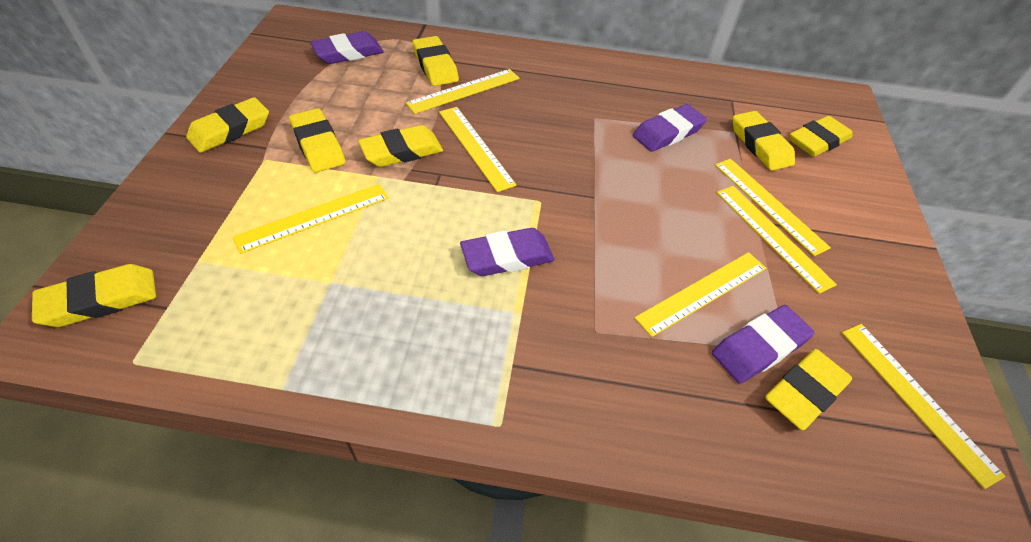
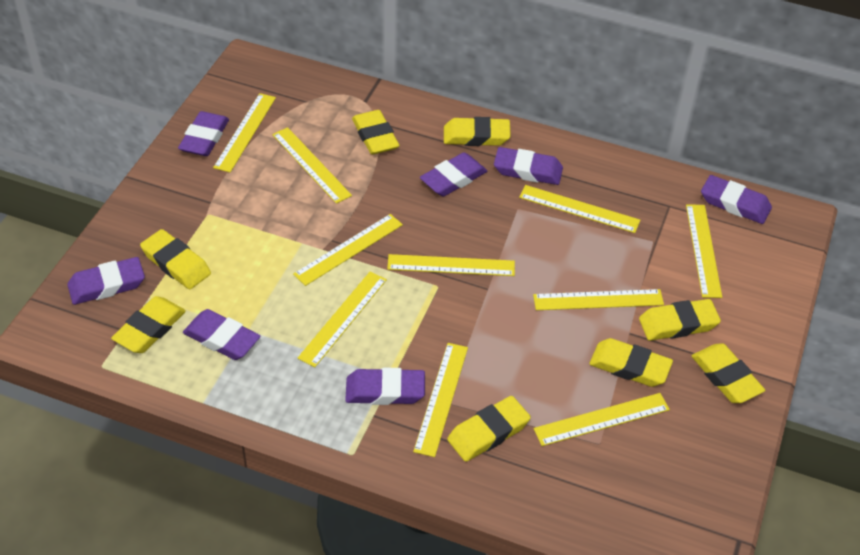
purple eraser: 4 -> 7
yellow ruler: 7 -> 10

